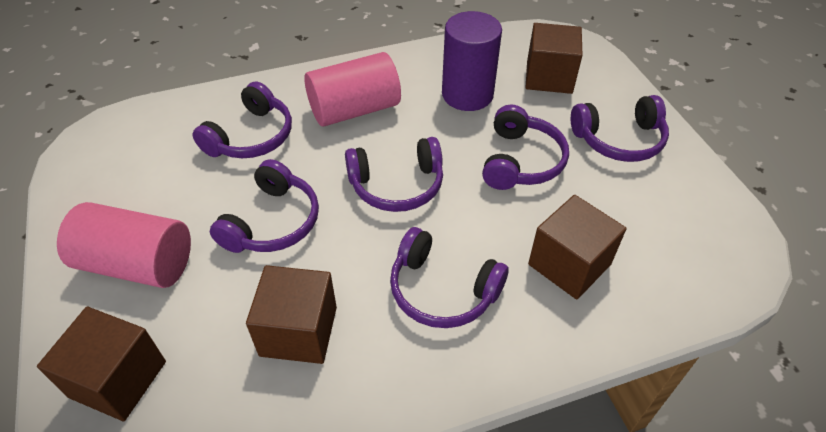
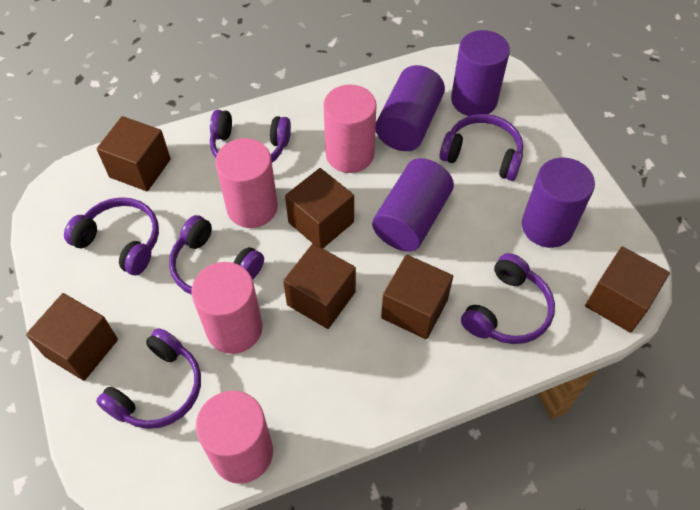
brown cube: 4 -> 6
pink cylinder: 2 -> 4
purple cylinder: 1 -> 4

